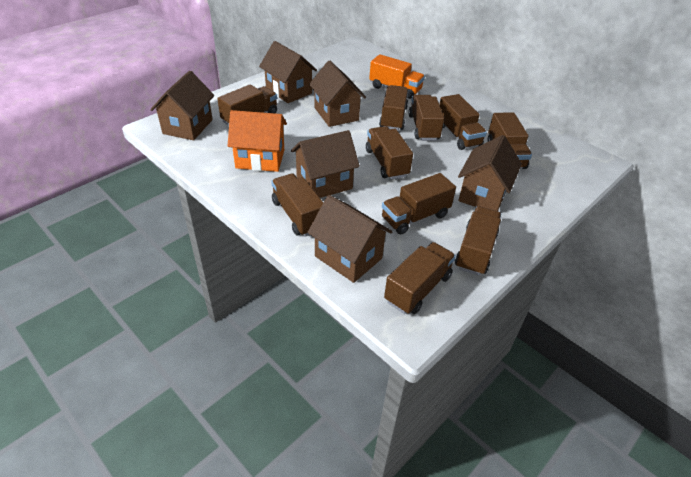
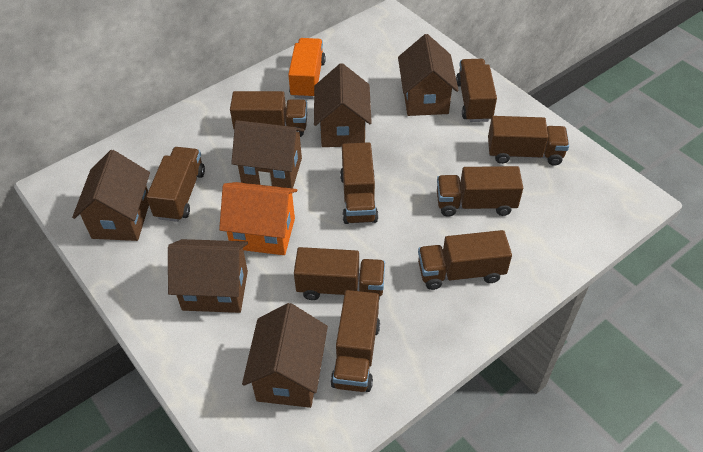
brown truck: 10 -> 9

